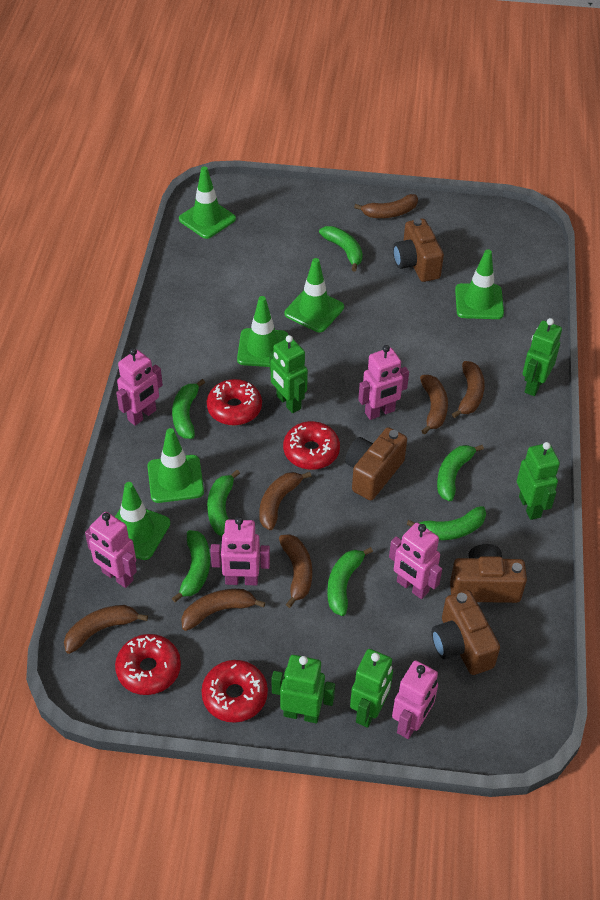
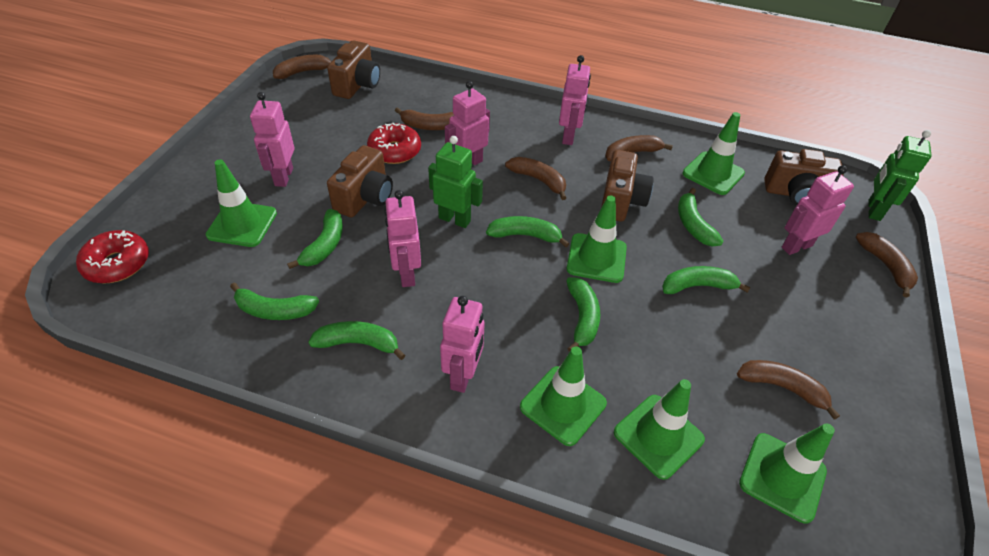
brown banana: 7 -> 6
green robot: 5 -> 2
red donut: 4 -> 2

